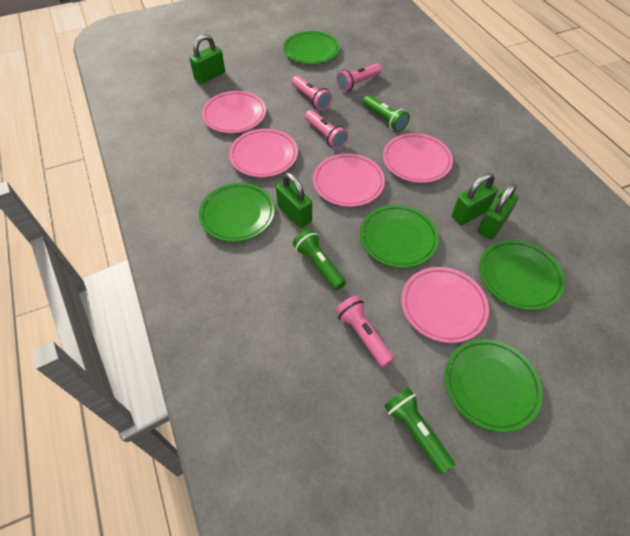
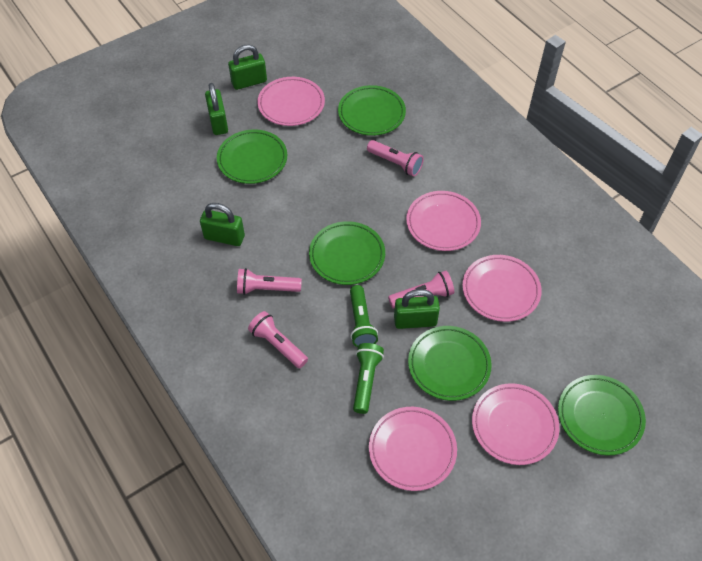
green flashlight: 3 -> 2

